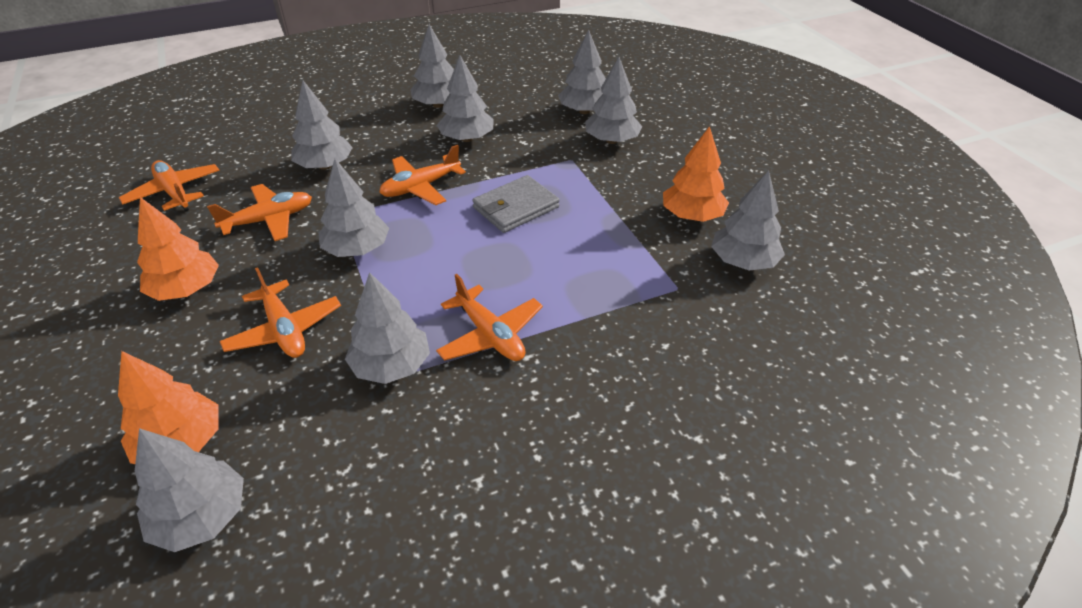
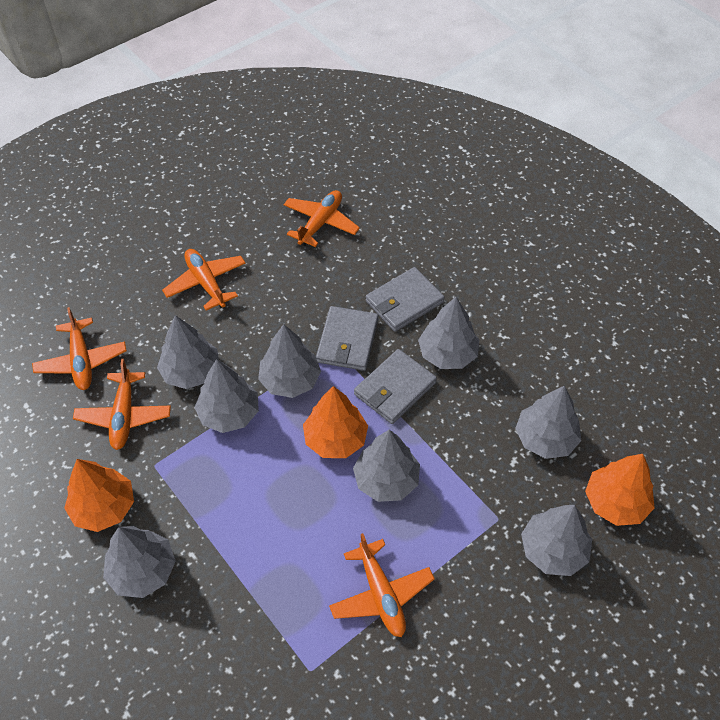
grey tree: 9 -> 8
grey wallet: 1 -> 3

